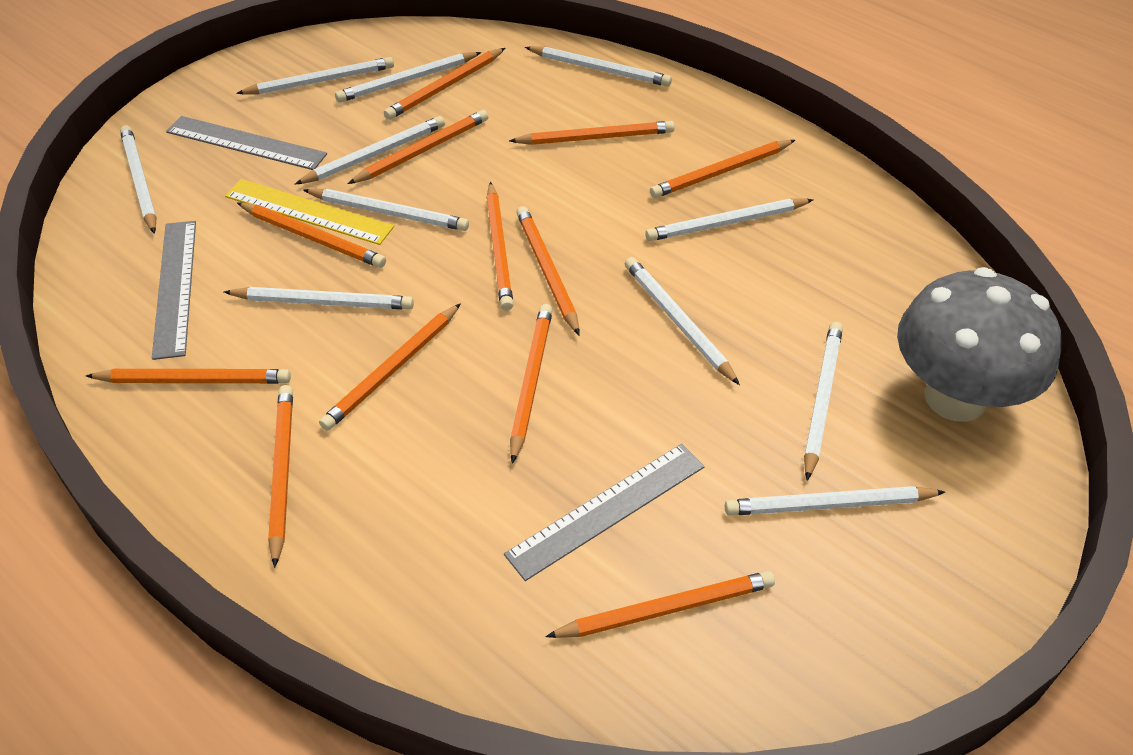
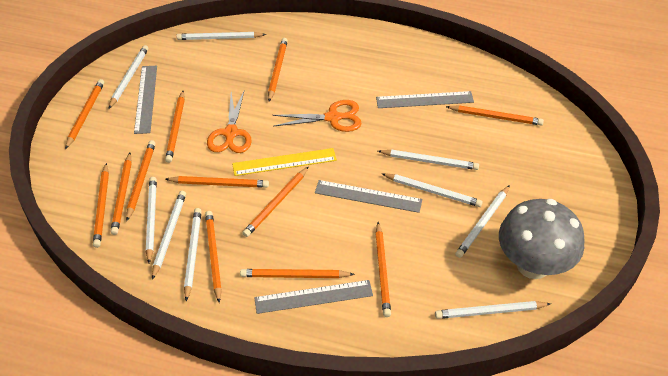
grey ruler: 3 -> 4
orange scissors: 0 -> 2
white pencil: 11 -> 9

